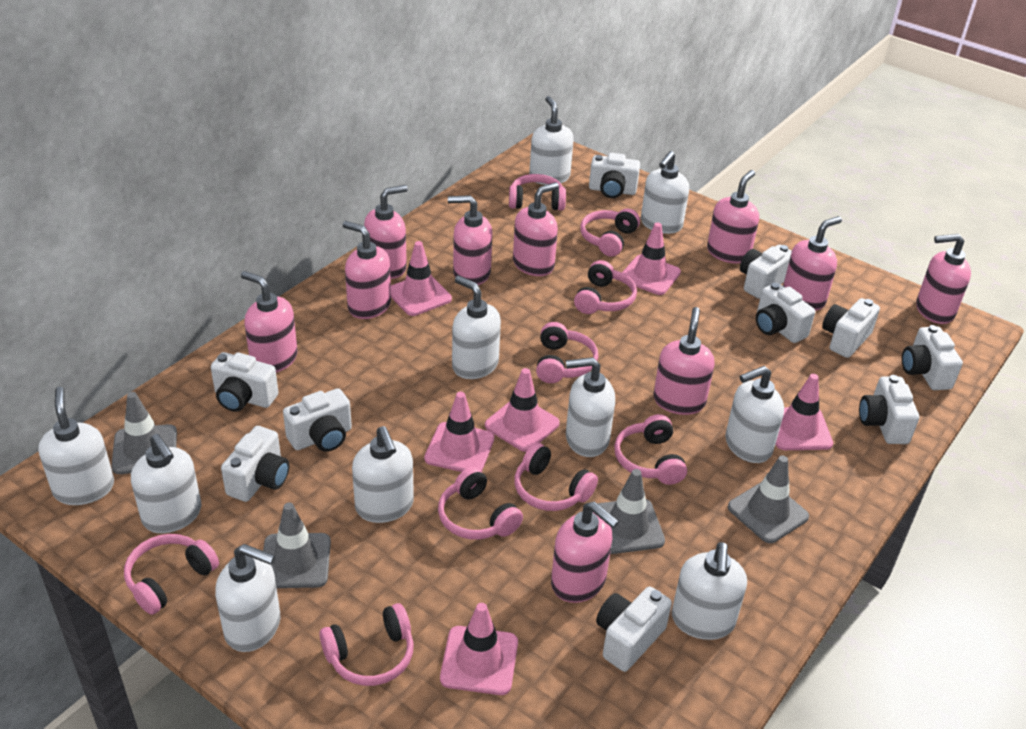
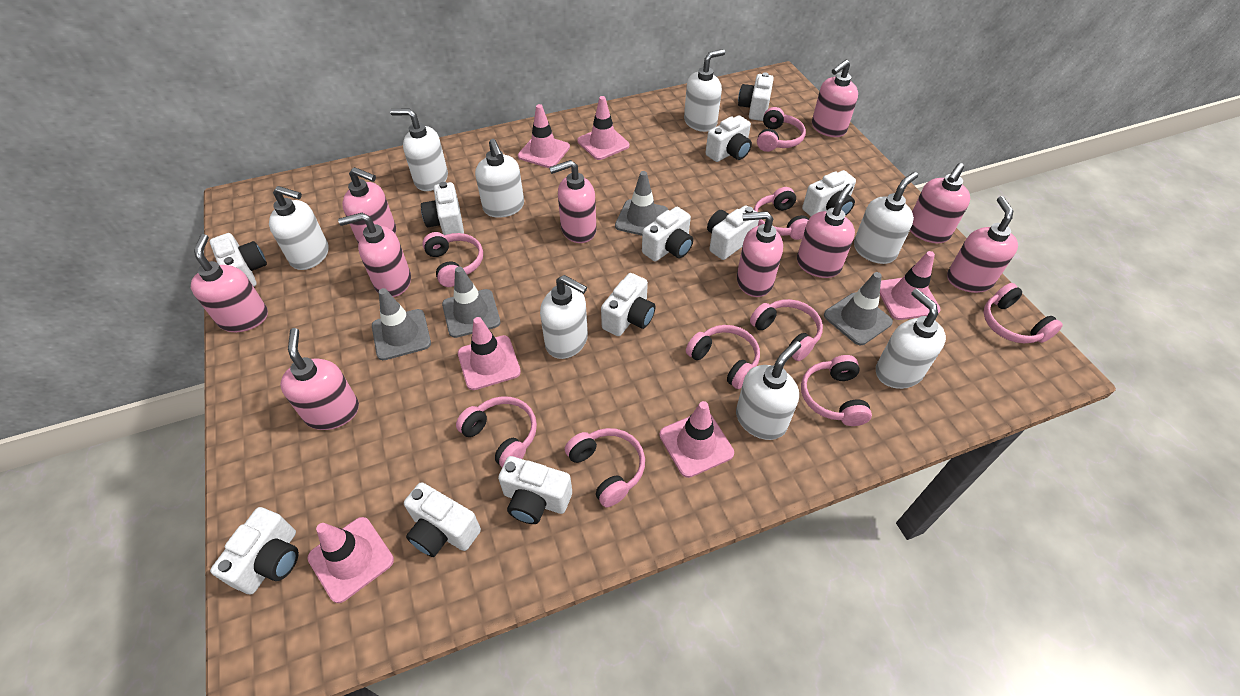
white camera: 10 -> 11
white soap dispenser: 10 -> 8

